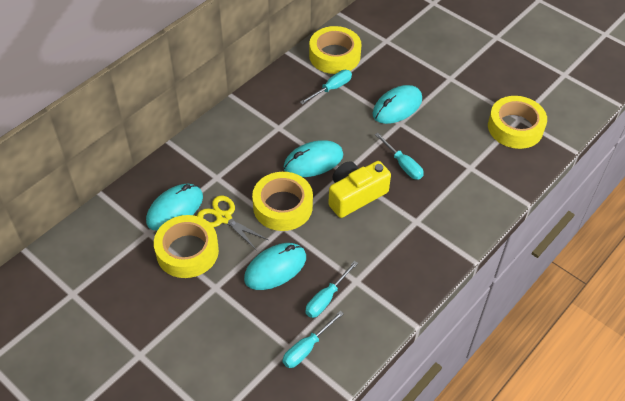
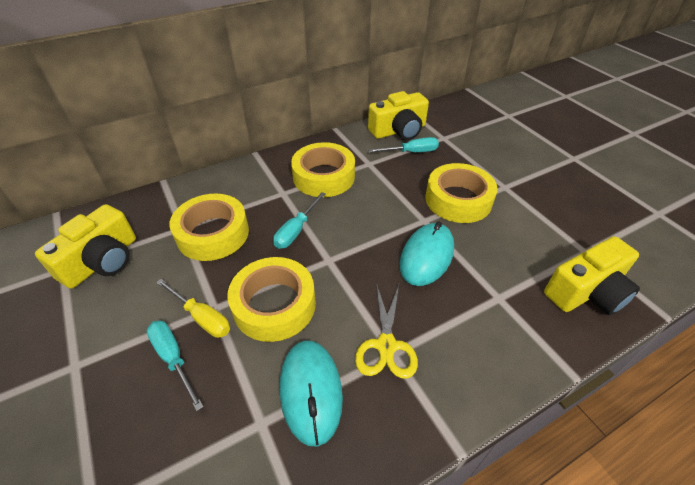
turquoise mouse: 4 -> 2
turquoise screwdriver: 4 -> 3
yellow camera: 1 -> 3
yellow screwdriver: 0 -> 1

